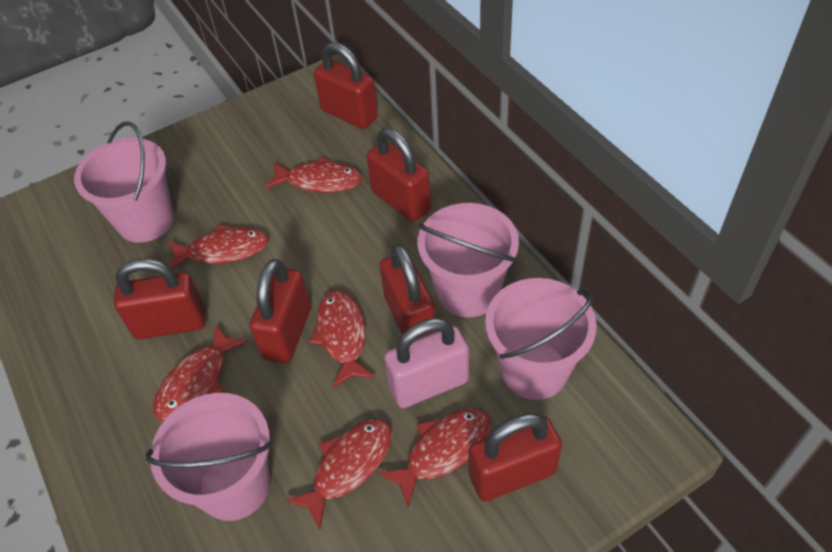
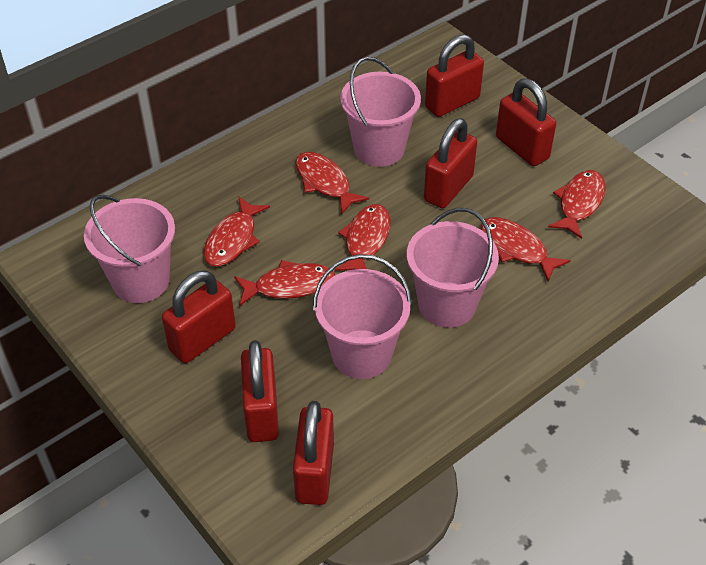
pink padlock: 1 -> 0

